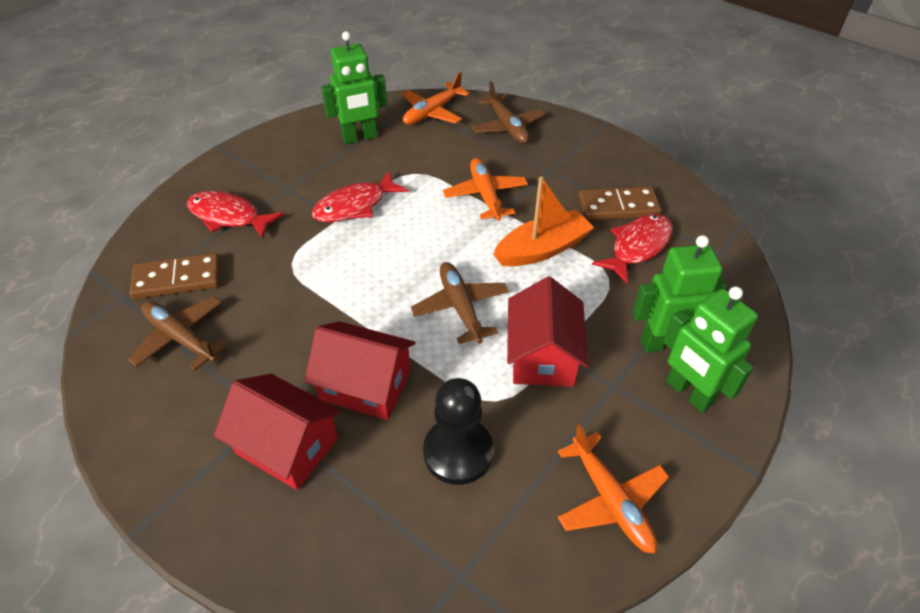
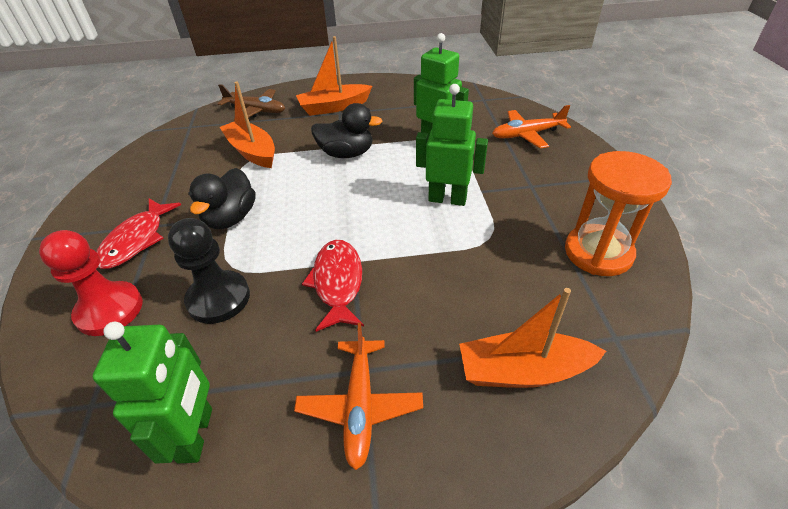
black duck: 0 -> 2
brown domino: 2 -> 0
brown plane: 3 -> 1
orange boat: 1 -> 3
orange hourglass: 0 -> 1
orange plane: 3 -> 2
red fish: 3 -> 2
red house: 3 -> 0
red pawn: 0 -> 1

